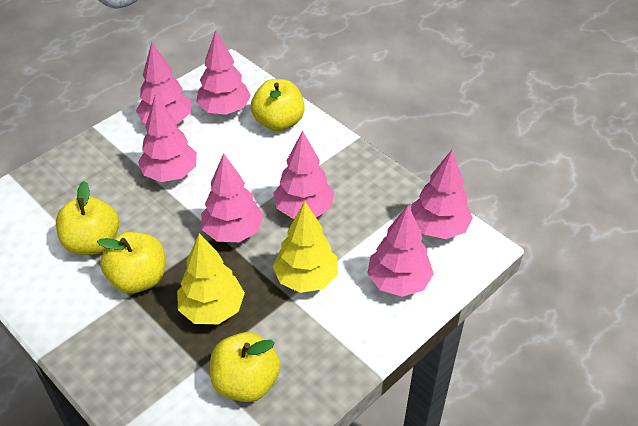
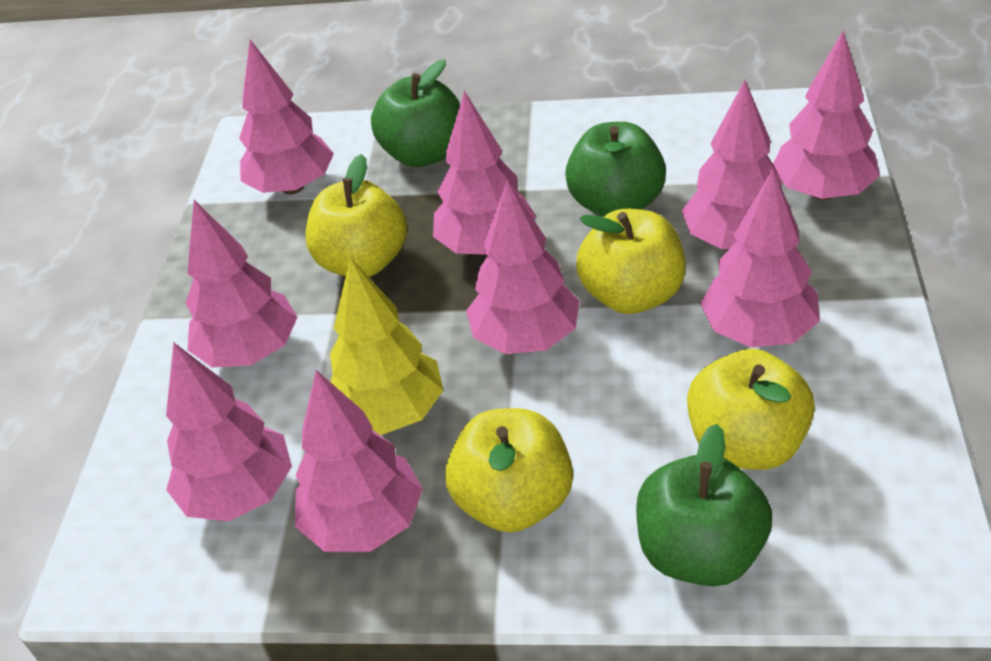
green apple: 0 -> 3
pink tree: 7 -> 9
yellow tree: 2 -> 1

